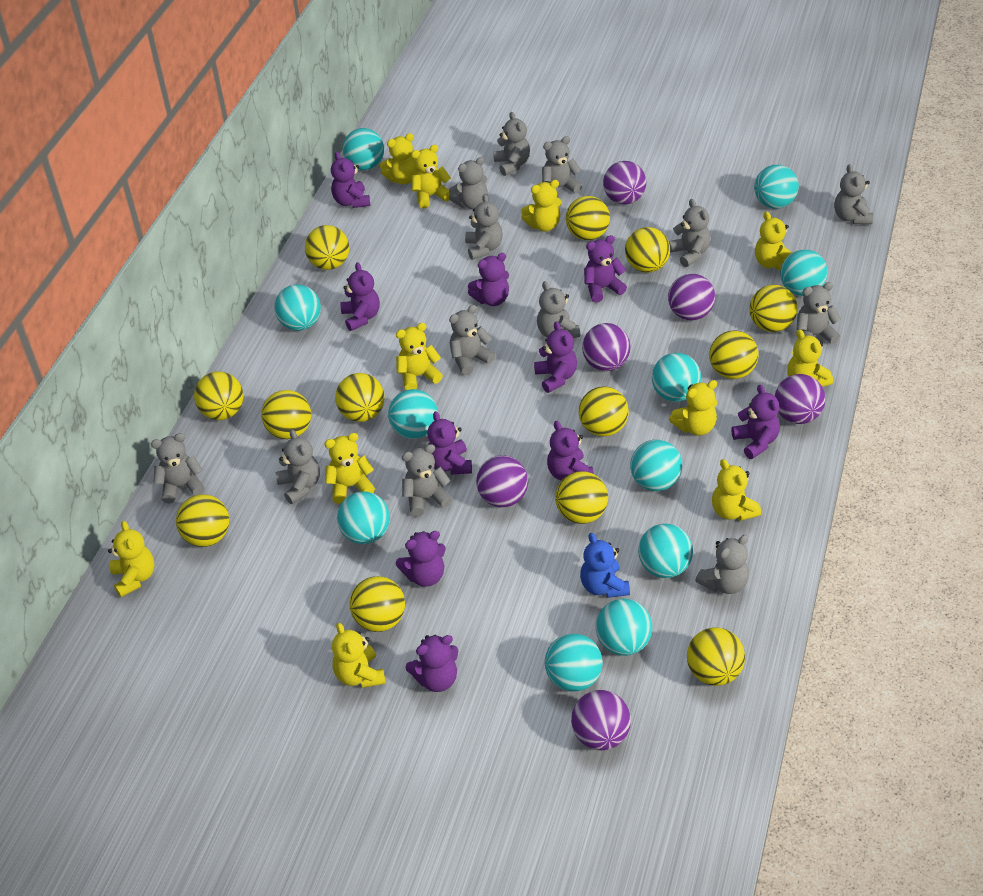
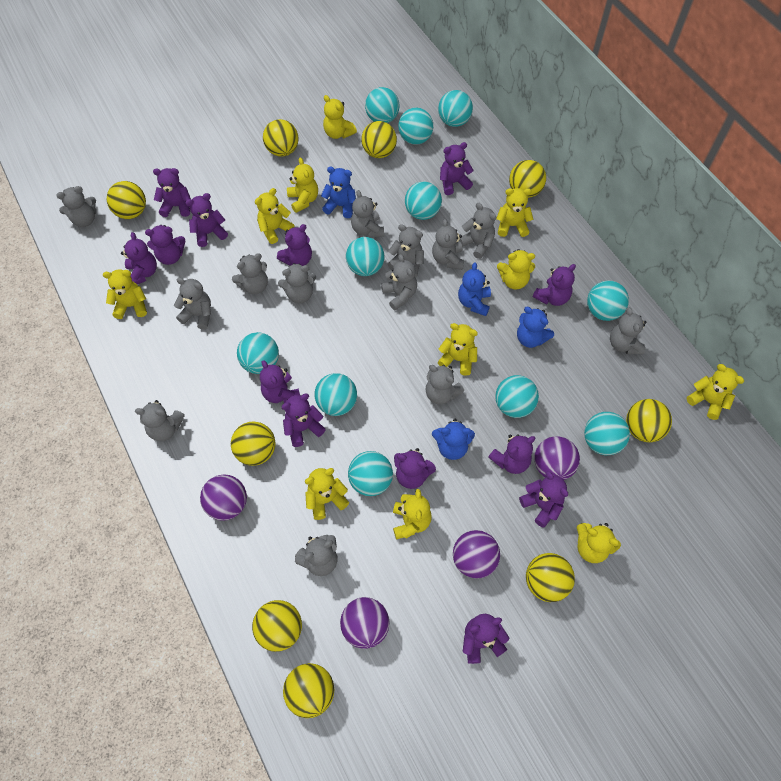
blue teddy bear: 1 -> 4
purple ball: 6 -> 4
purple teddy bear: 10 -> 13
yellow ball: 13 -> 9

